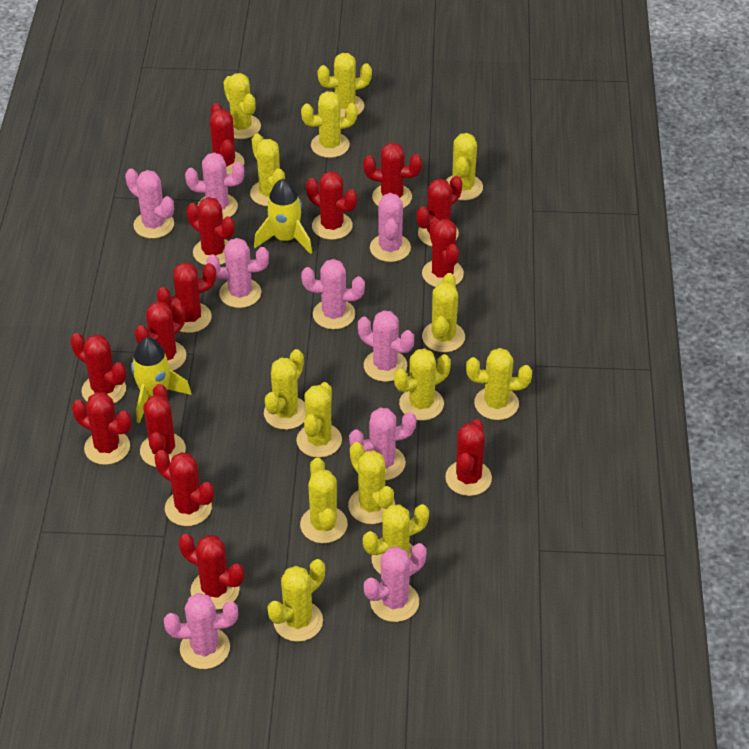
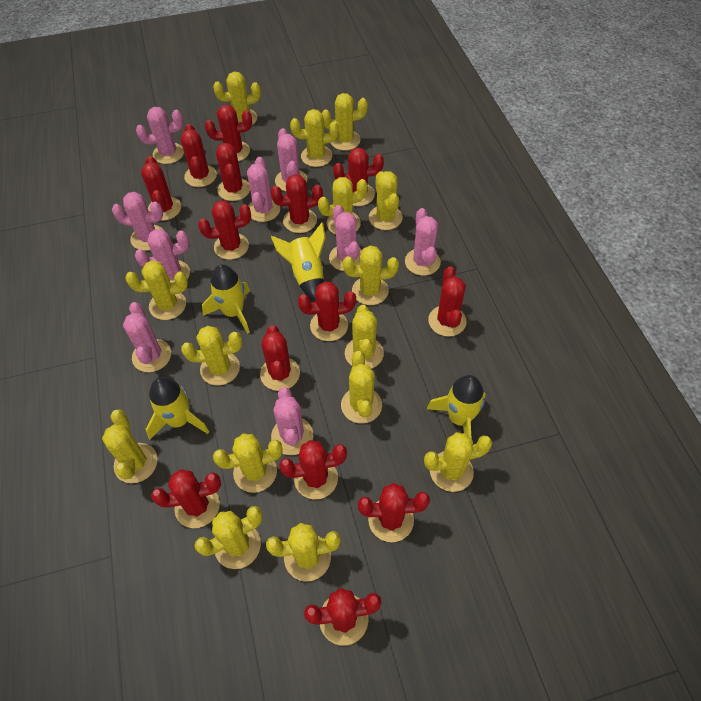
yellow cactus: 14 -> 15
yellow rocket: 2 -> 4

